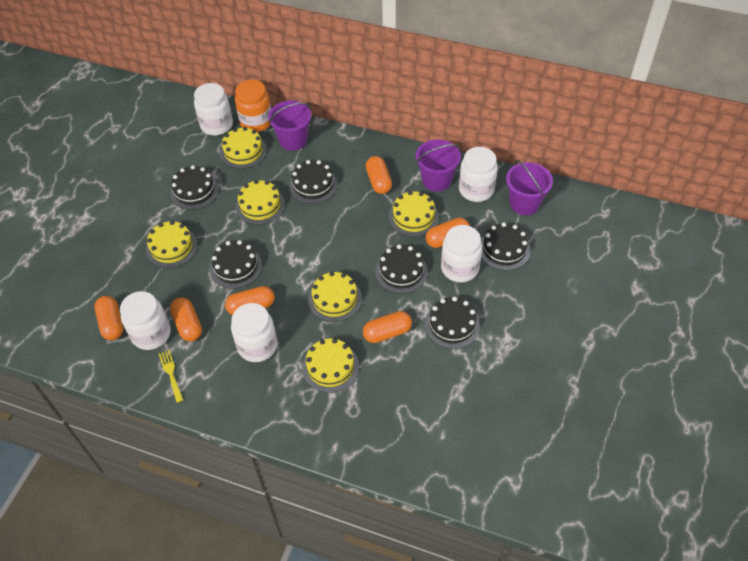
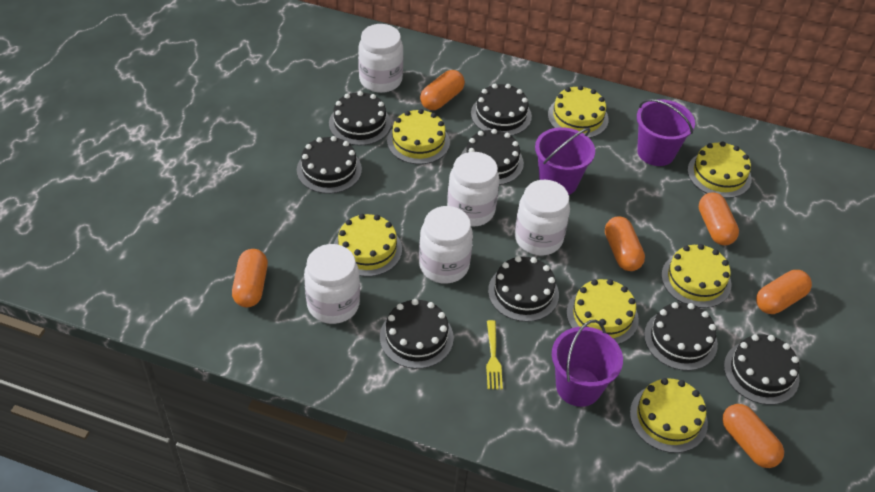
black cake: 6 -> 8
orange jar: 1 -> 0
yellow cake: 6 -> 7

